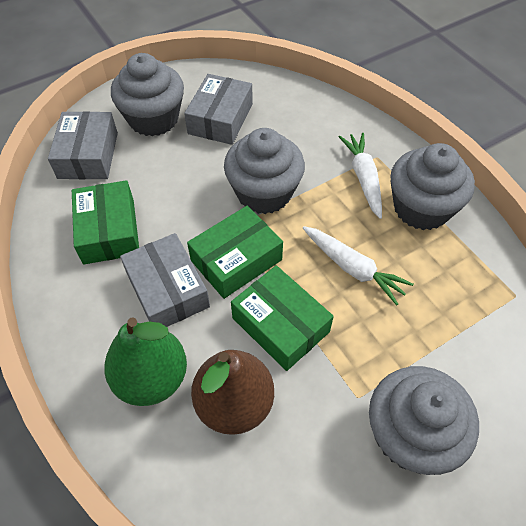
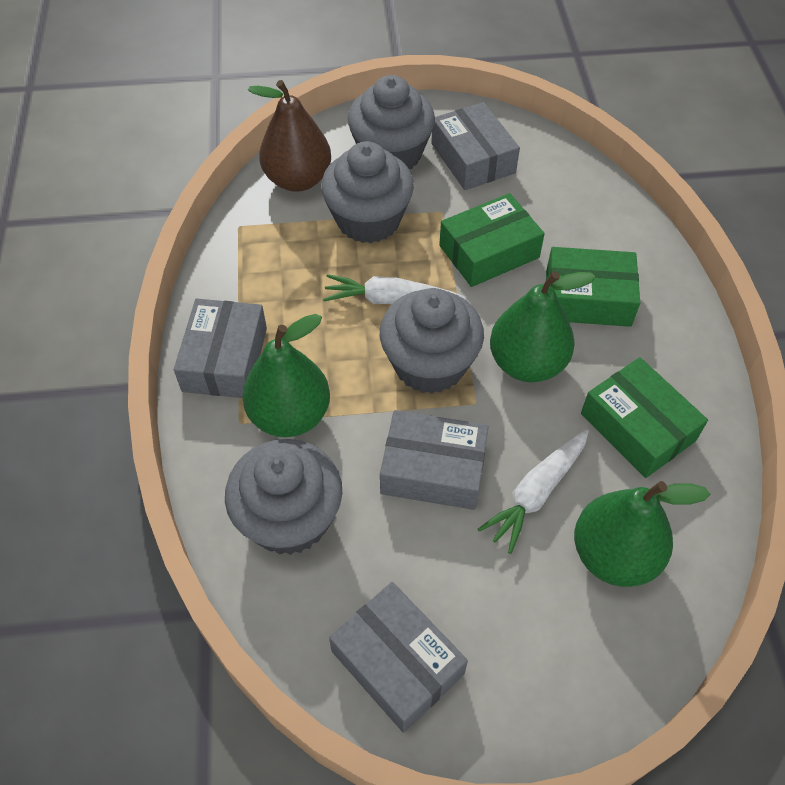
green pear: 1 -> 3
grey box: 3 -> 4

